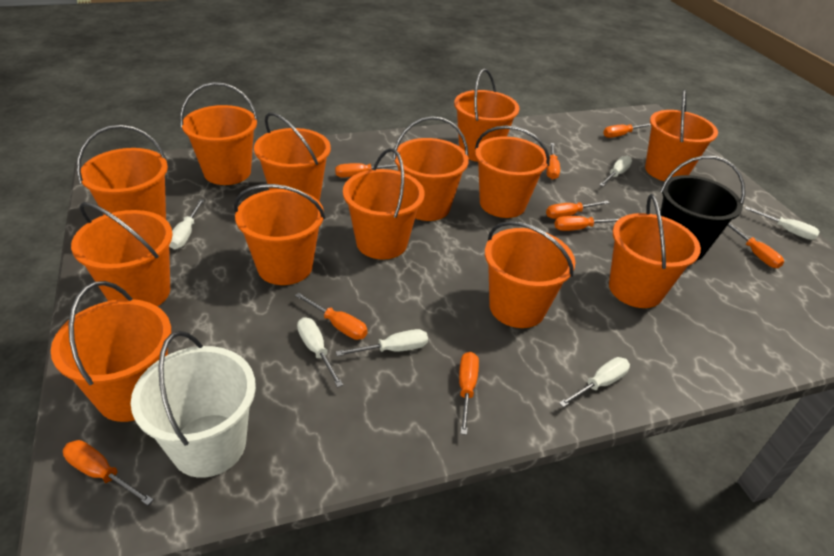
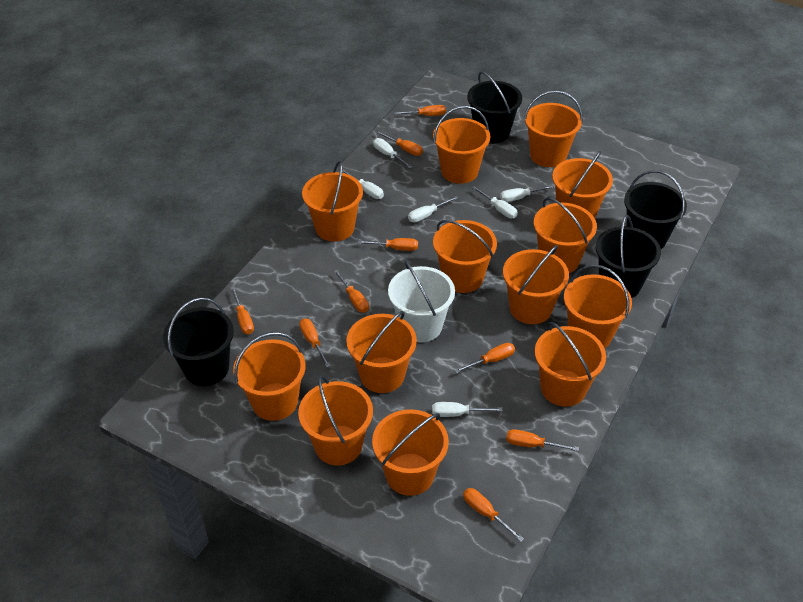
black bucket: 1 -> 4

